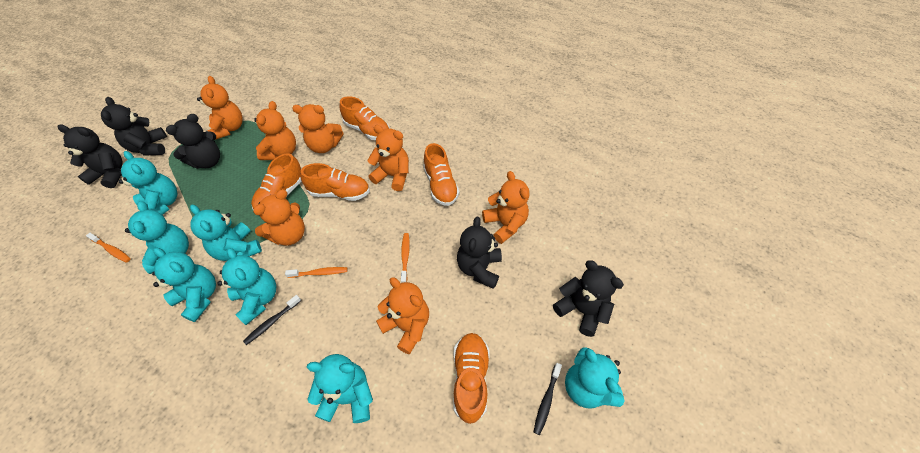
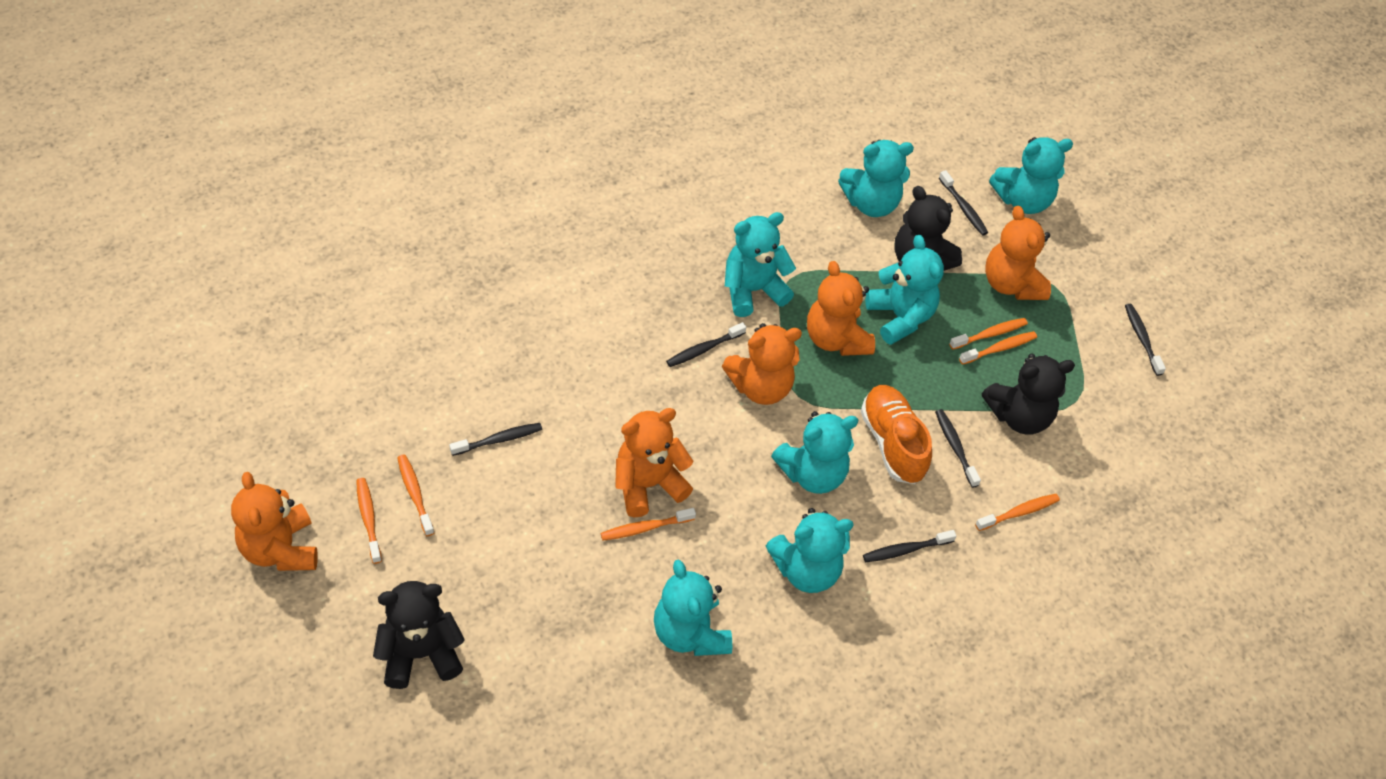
black teddy bear: 5 -> 3
black toothbrush: 2 -> 6
orange shoe: 5 -> 1
orange teddy bear: 7 -> 5
orange toothbrush: 3 -> 6

